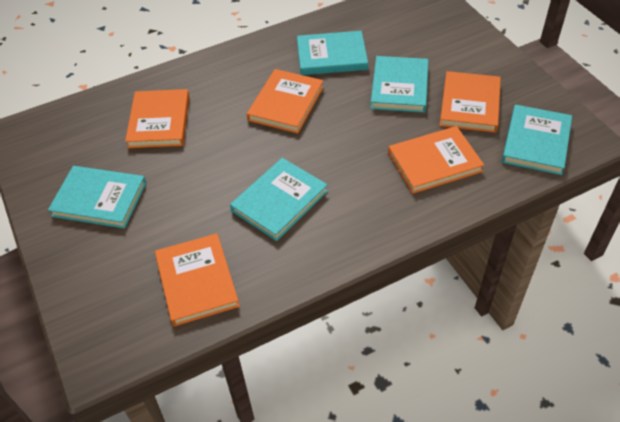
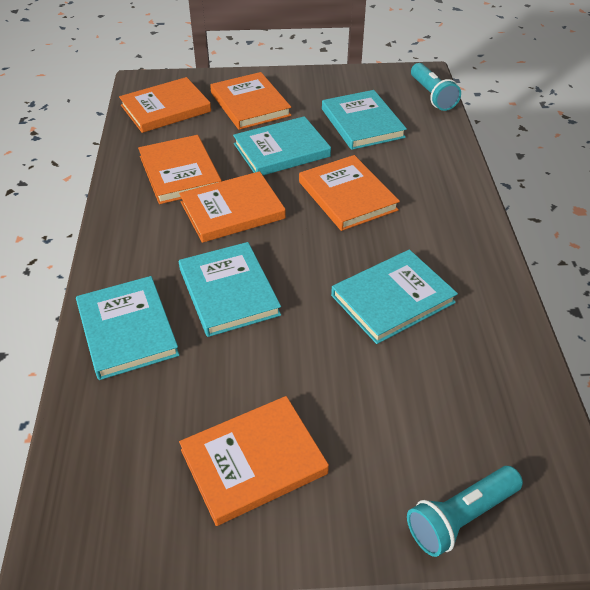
orange book: 5 -> 6
turquoise flashlight: 0 -> 2

